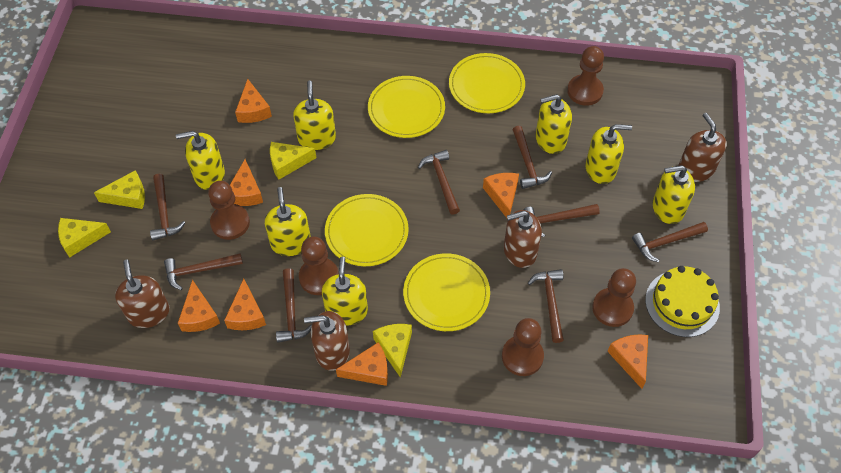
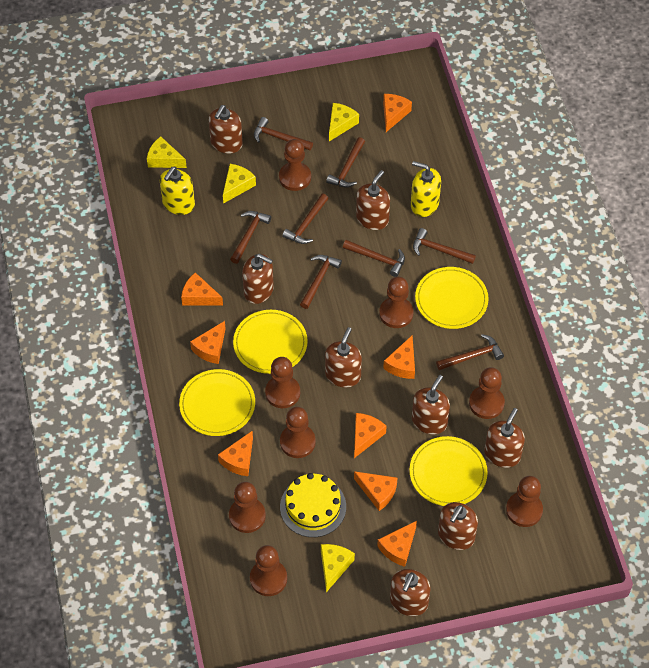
brown pawn: 5 -> 8
brown soap dispenser: 4 -> 8
orange cheese: 7 -> 8
yellow soap dispenser: 7 -> 2

